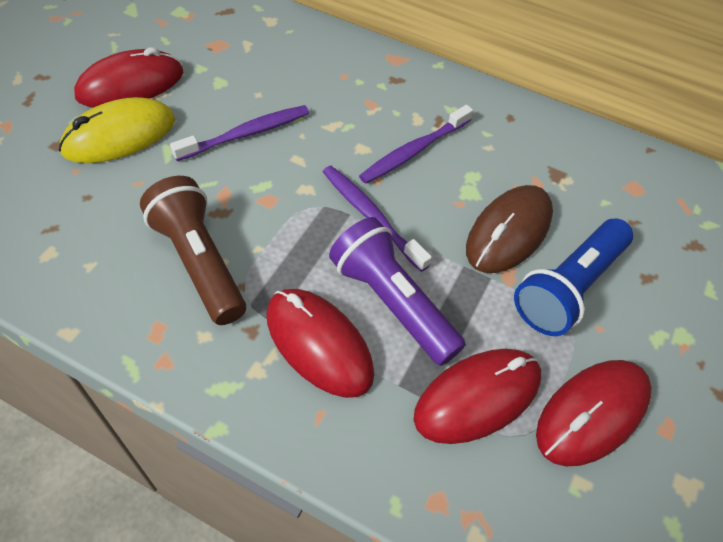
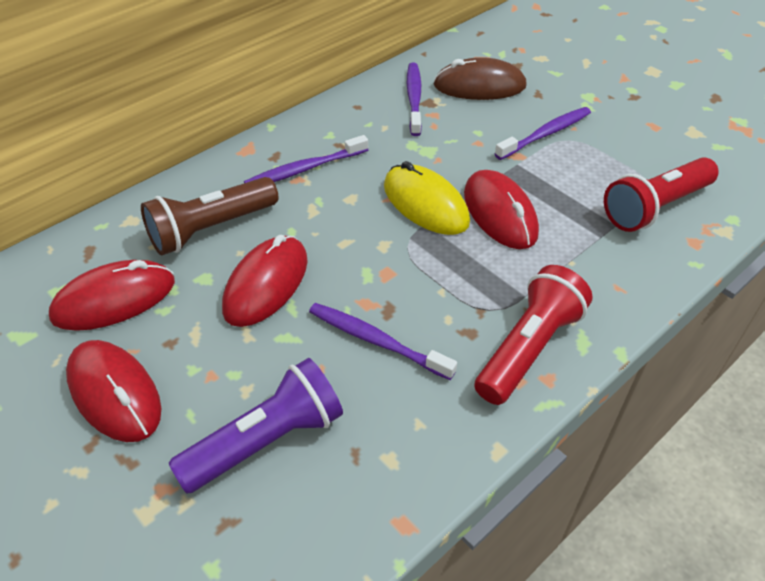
blue flashlight: 1 -> 0
purple toothbrush: 3 -> 4
red flashlight: 0 -> 2

